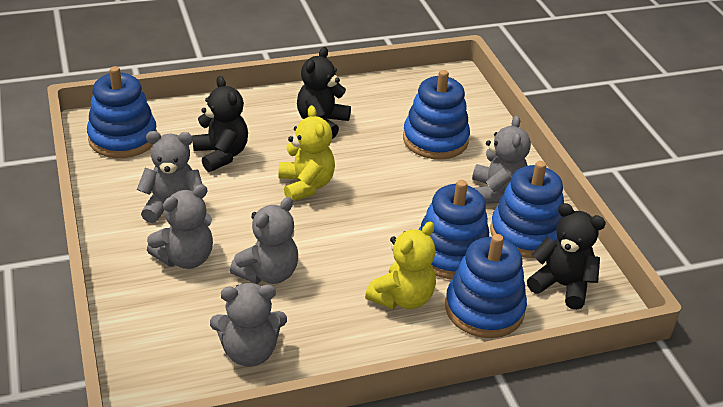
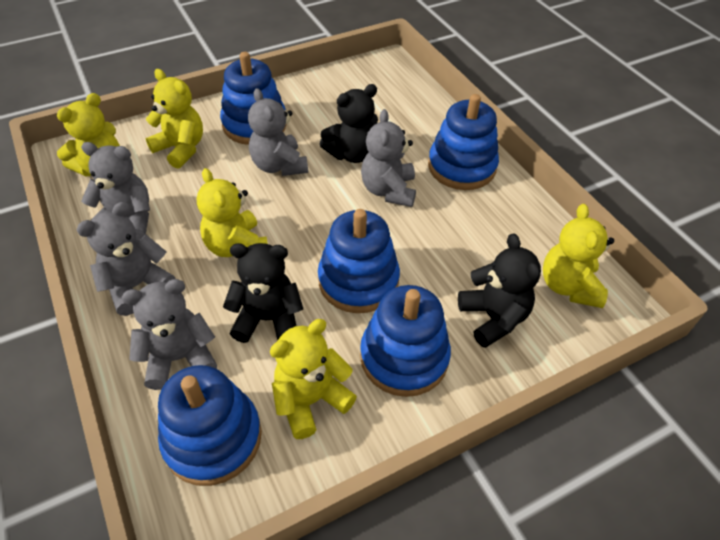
yellow teddy bear: 2 -> 5

